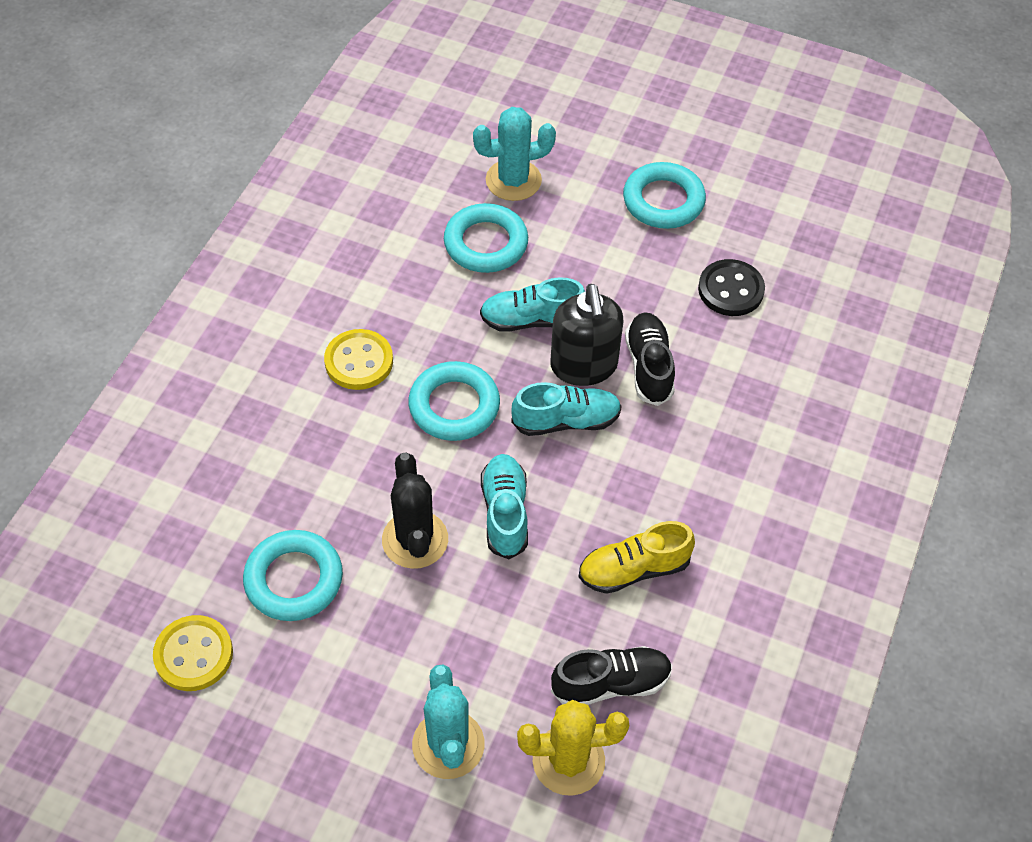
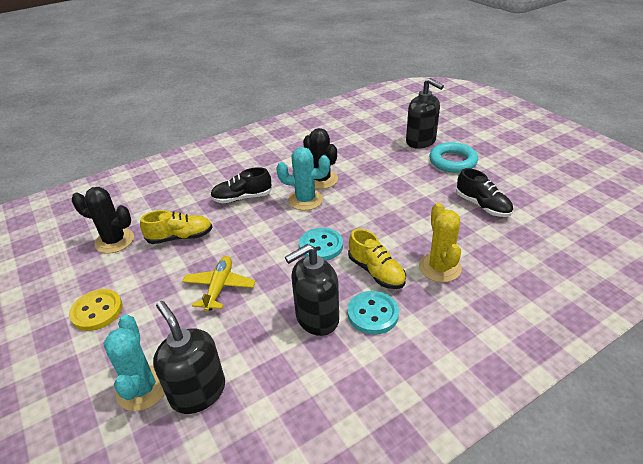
black button: 1 -> 0
black cactus: 1 -> 2
black soap dispenser: 1 -> 3
turquoise button: 0 -> 2
turquoise ring: 4 -> 1
turquoise shoe: 3 -> 0
yellow button: 2 -> 1
yellow plane: 0 -> 1
yellow shoe: 1 -> 2

